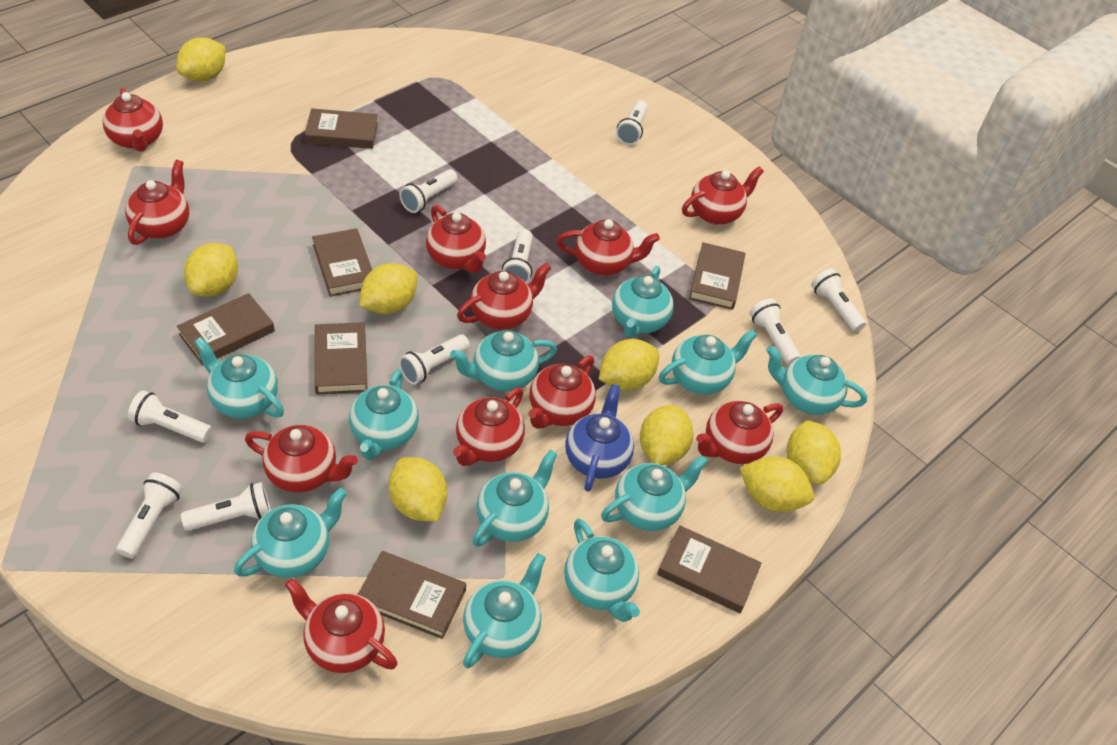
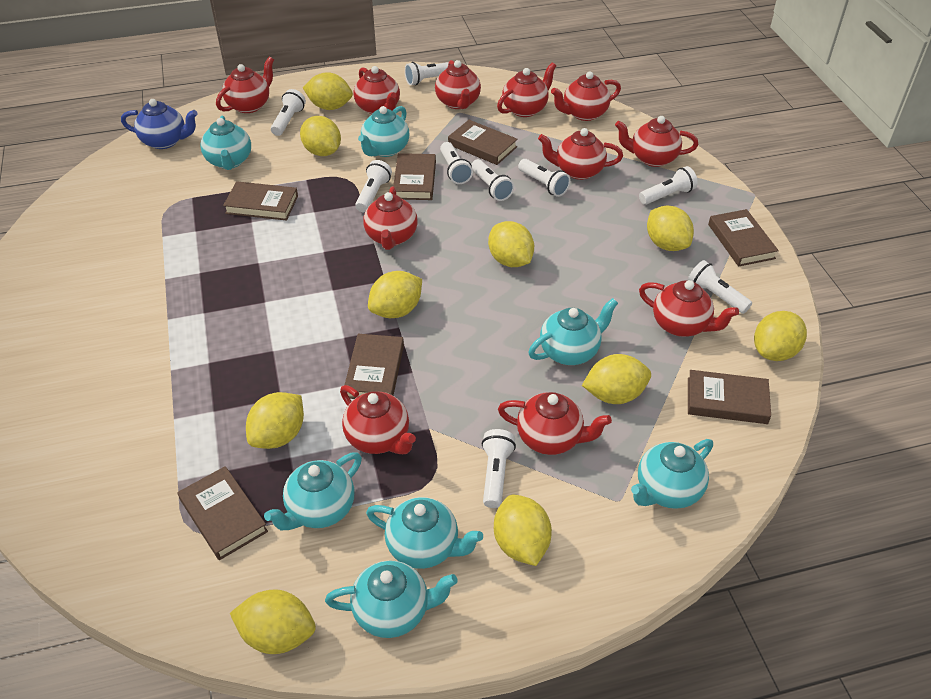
turquoise teapot: 11 -> 7
yellow lemon: 8 -> 10

